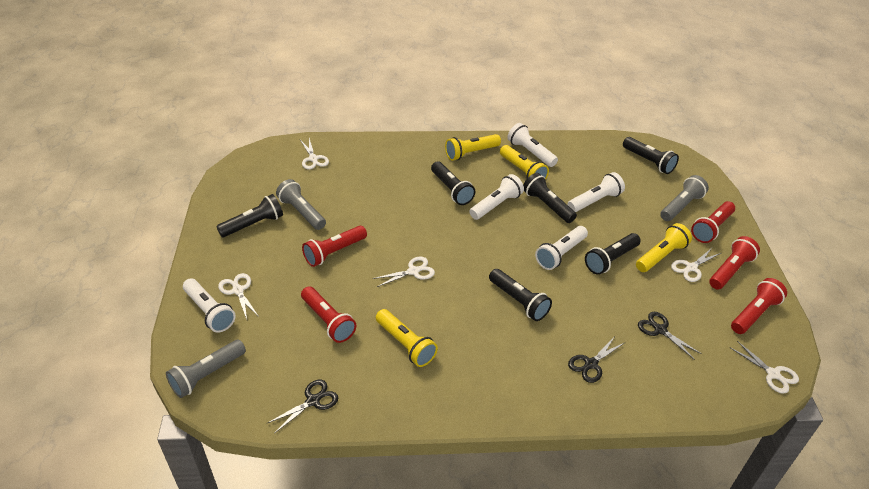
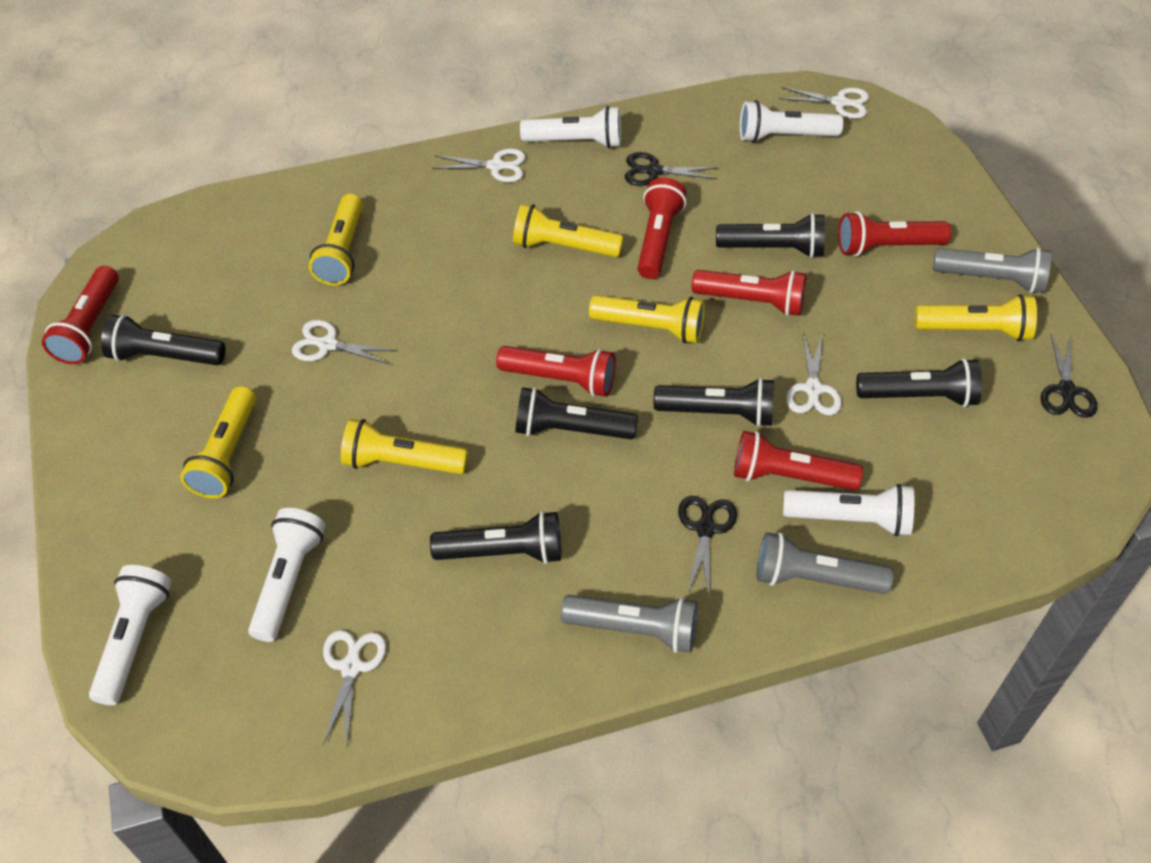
red flashlight: 5 -> 6
yellow flashlight: 4 -> 6

